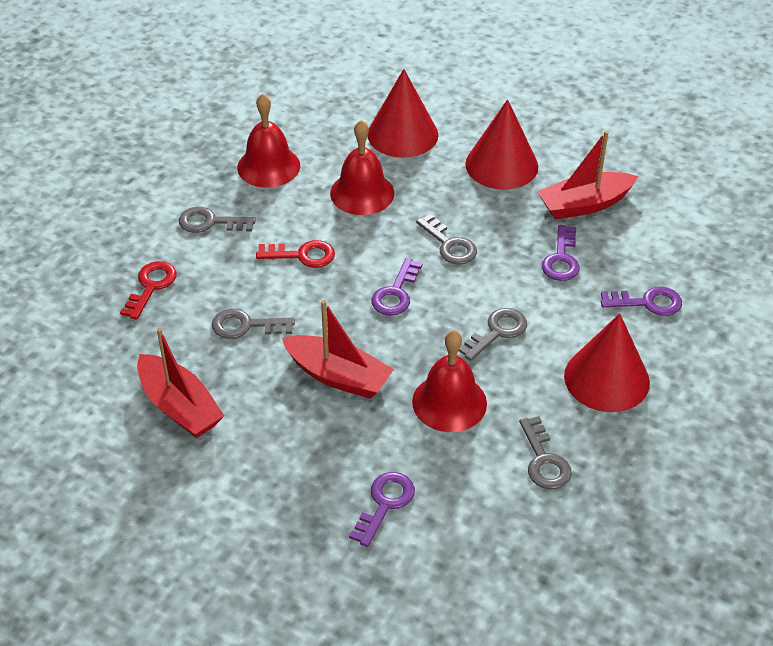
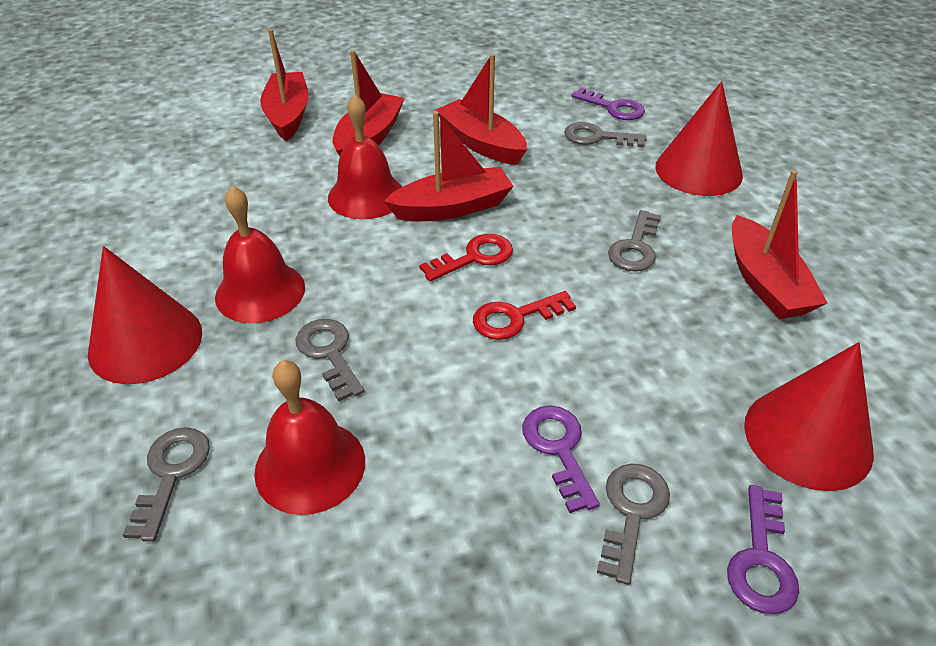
purple key: 4 -> 3
red boat: 3 -> 5

